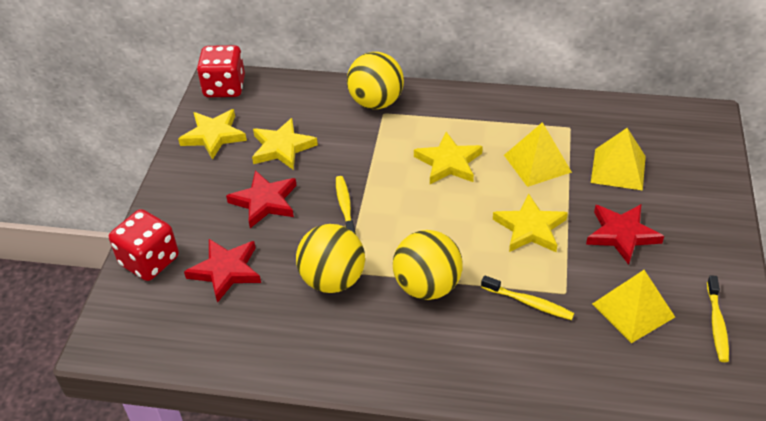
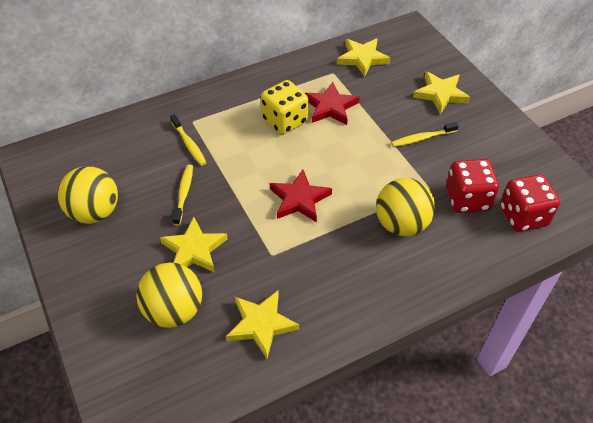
red star: 3 -> 2
yellow dice: 0 -> 1
yellow pyramid: 3 -> 0

